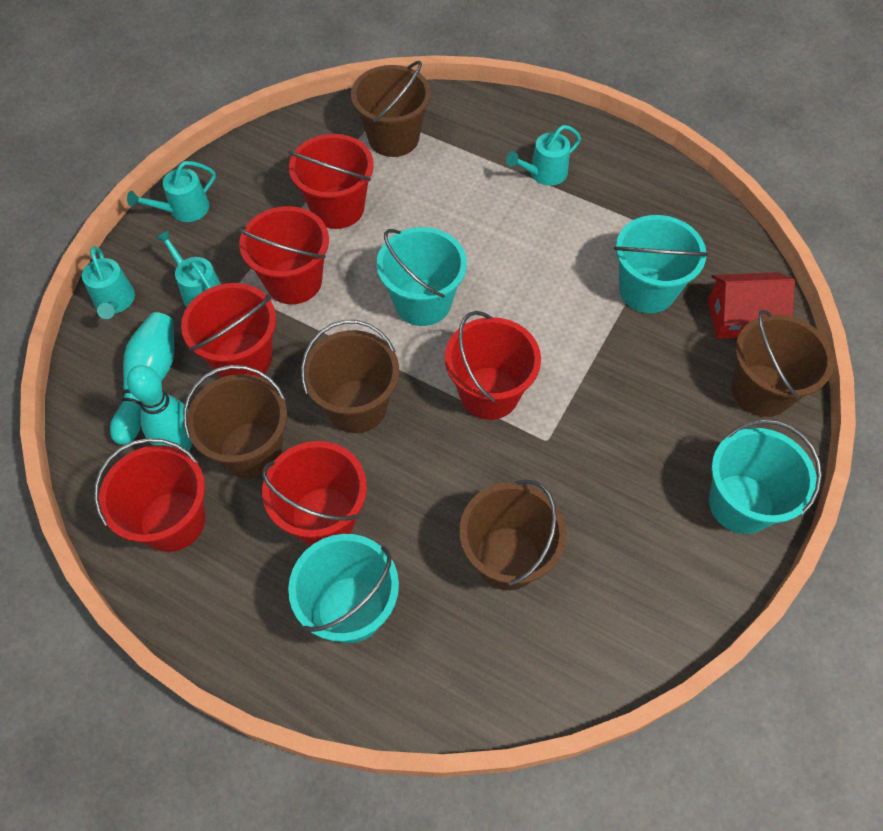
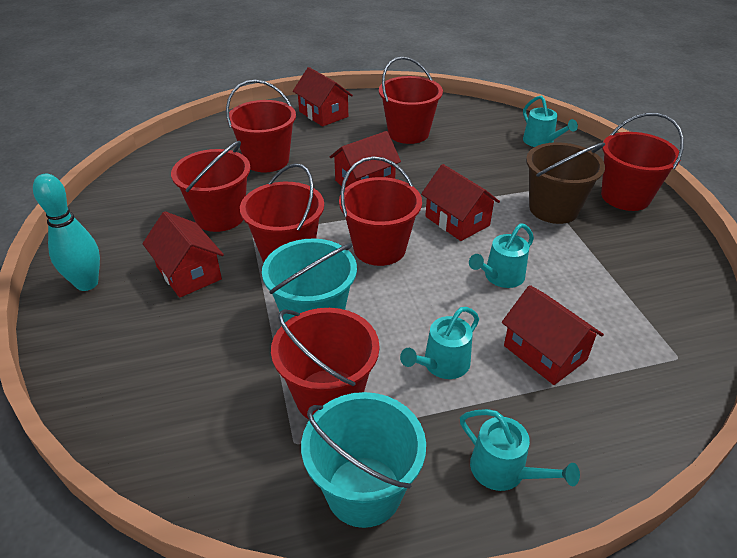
brown bucket: 5 -> 1
red bucket: 6 -> 7
red house: 1 -> 5
turquoise bowling pin: 2 -> 1
turquoise bucket: 4 -> 2

